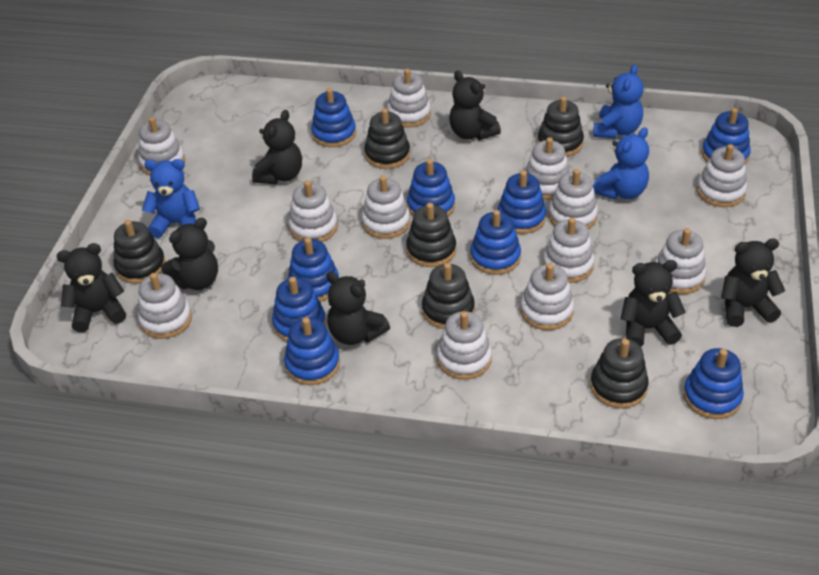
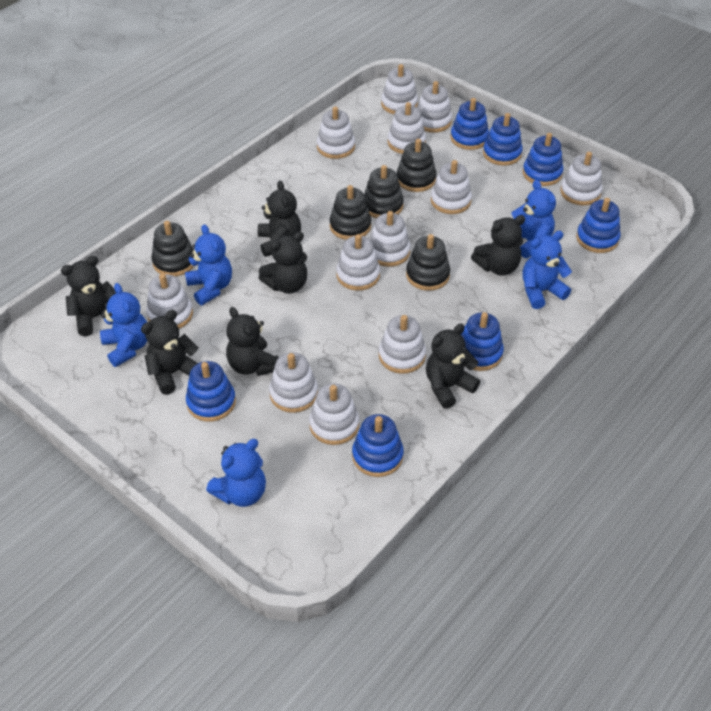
black stacking toy: 6 -> 5
blue stacking toy: 9 -> 7
blue teddy bear: 3 -> 5

